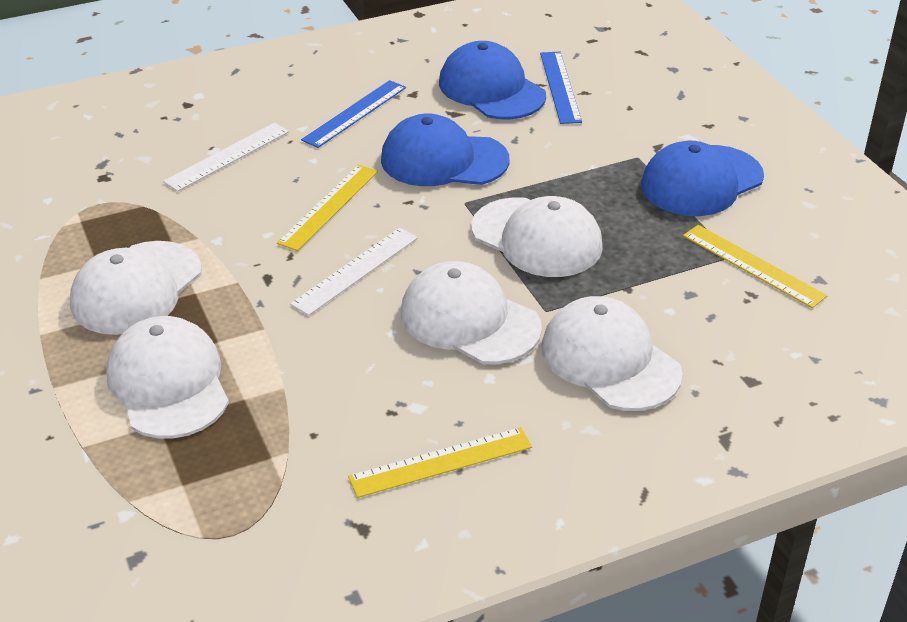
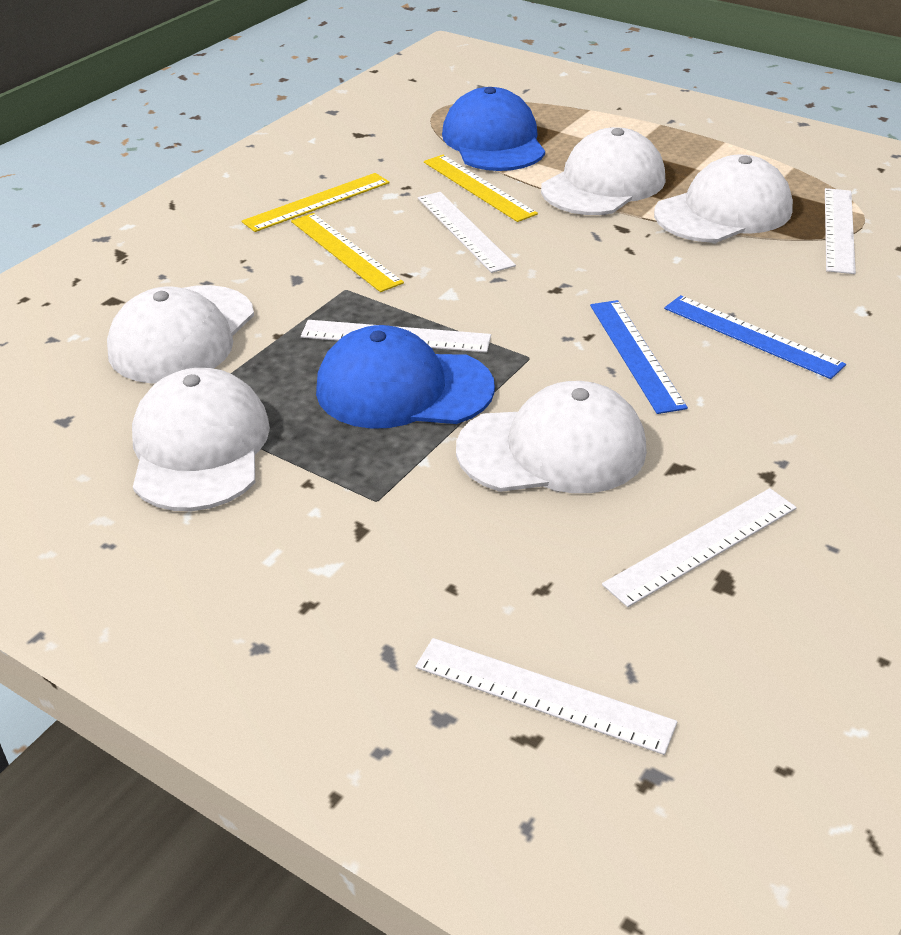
blue cap: 3 -> 2
white ruler: 2 -> 5

